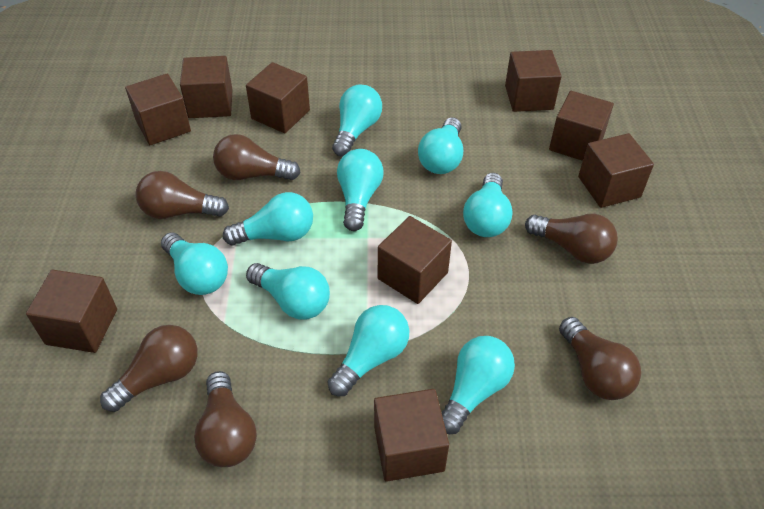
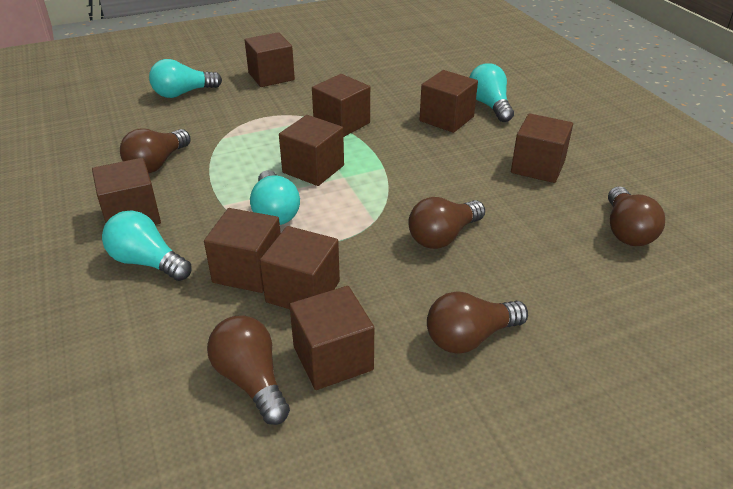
brown light bulb: 6 -> 5
turquoise light bulb: 9 -> 4

